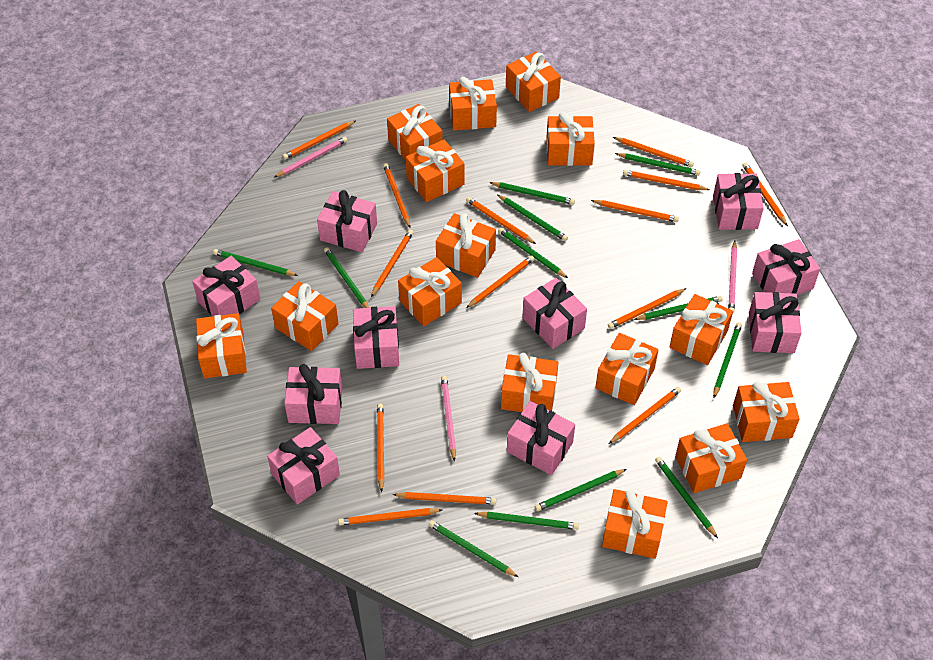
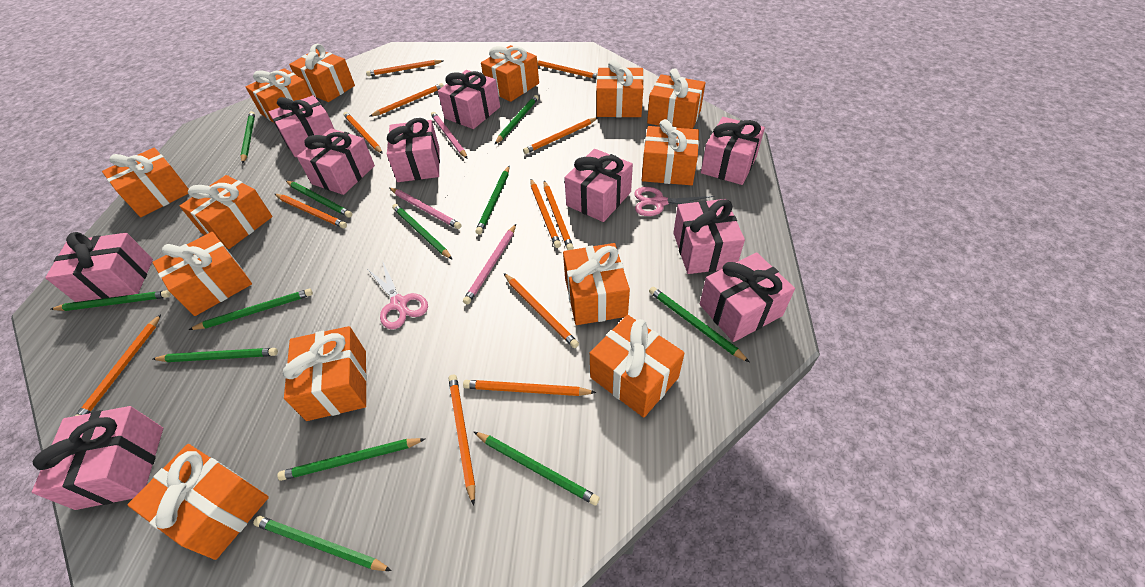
orange gift: 15 -> 13
orange pencil: 14 -> 12
pink scissors: 0 -> 2

